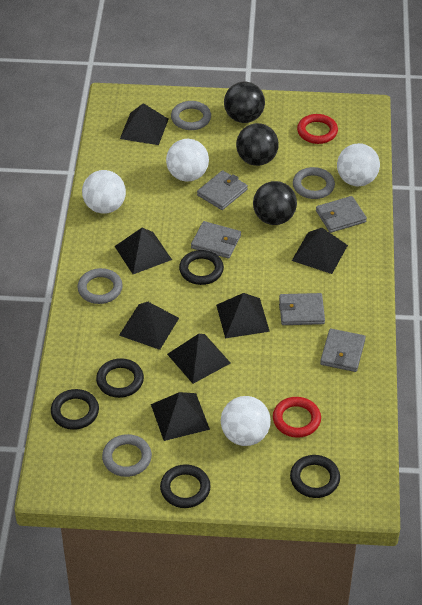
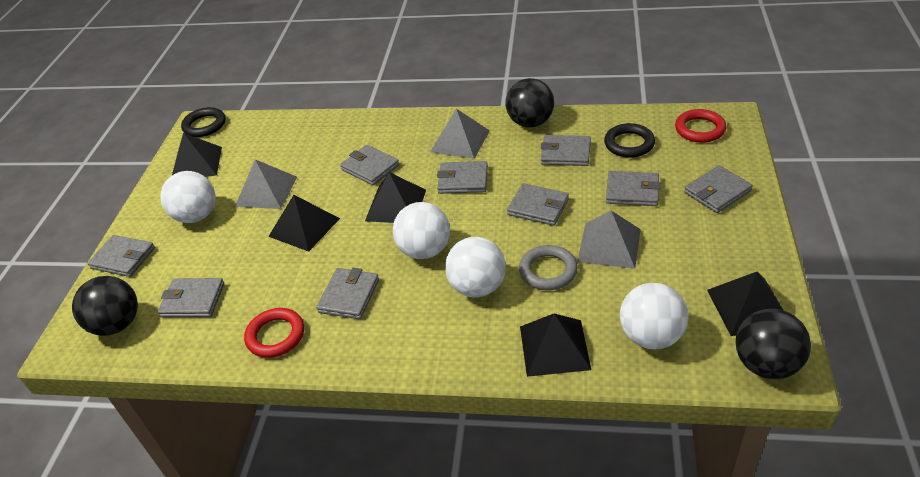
black pyramid: 7 -> 5
black ring: 5 -> 2
grey pyramid: 0 -> 3
grey ring: 4 -> 1
grey wallet: 5 -> 9

